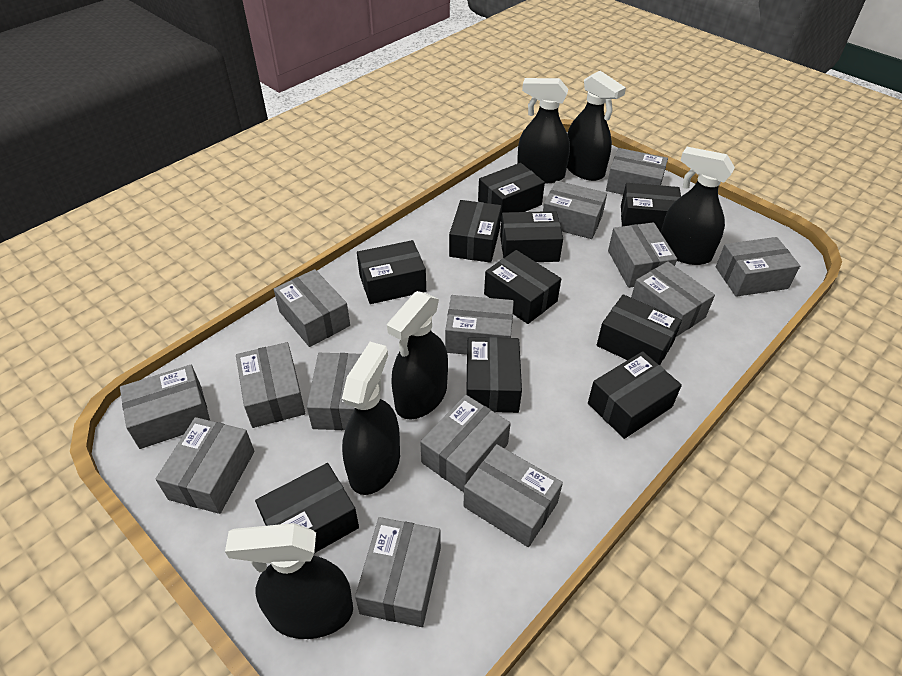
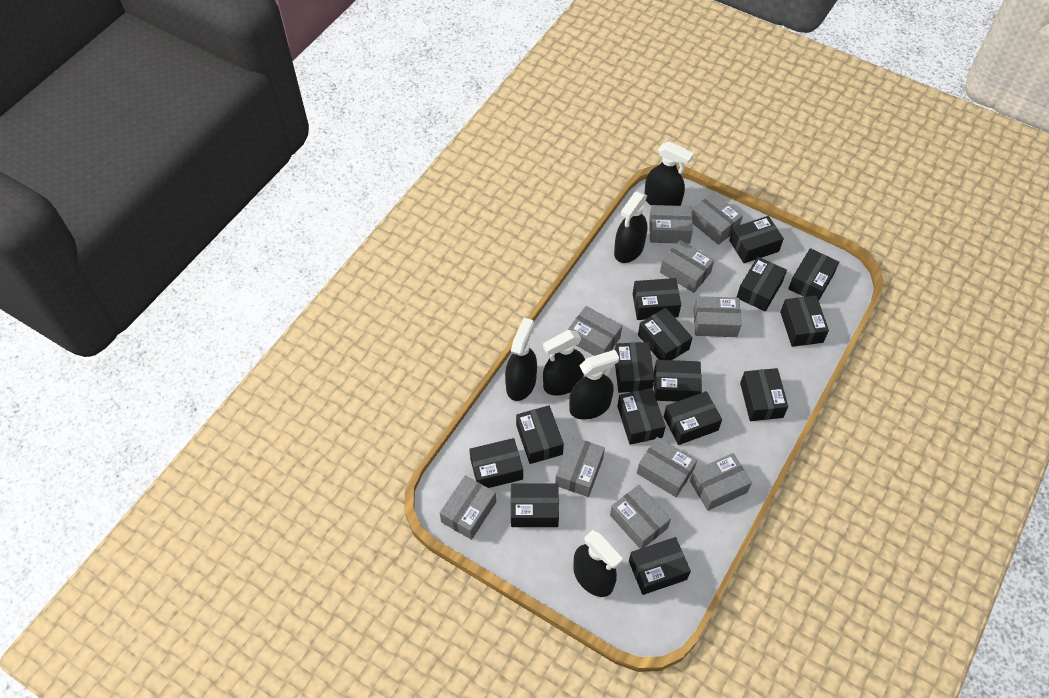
black box: 10 -> 15
grey box: 14 -> 10

